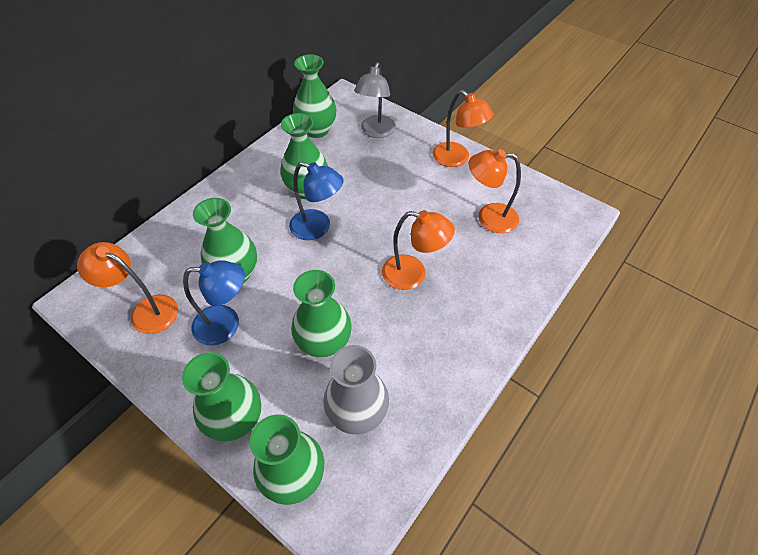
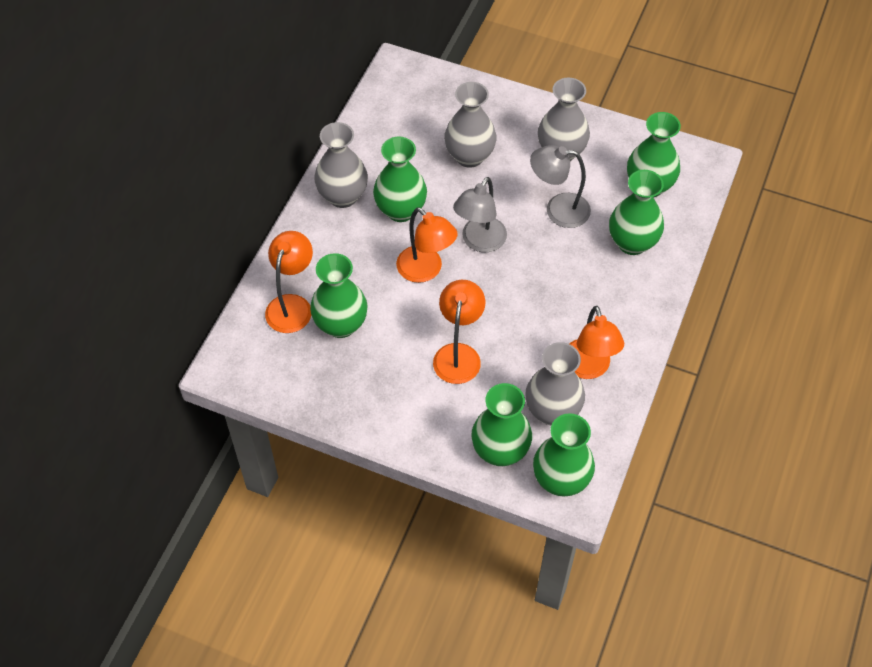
blue lamp: 2 -> 0
grey lamp: 1 -> 2
grey vase: 1 -> 4

